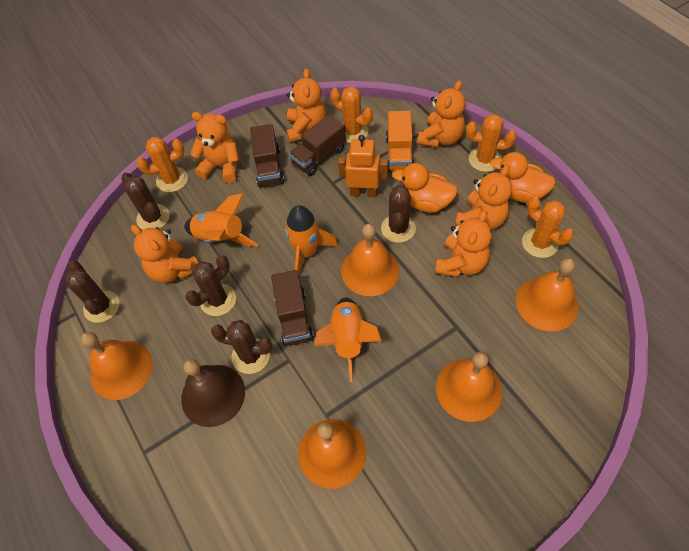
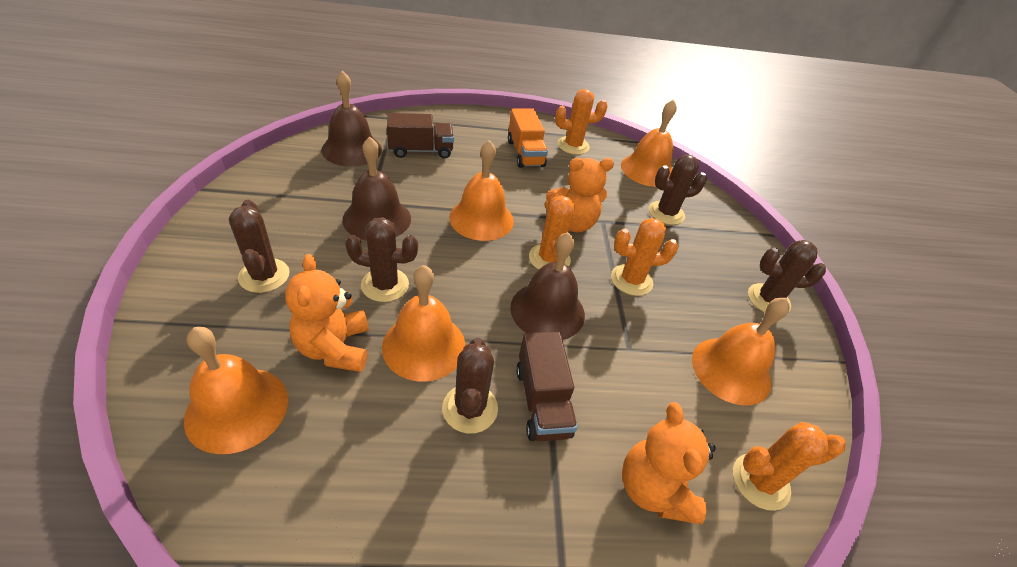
brown bell: 1 -> 3
brown truck: 3 -> 2
orange duck: 2 -> 0
orange robot: 1 -> 0
orange rocket: 3 -> 0
orange teddy bear: 6 -> 3

